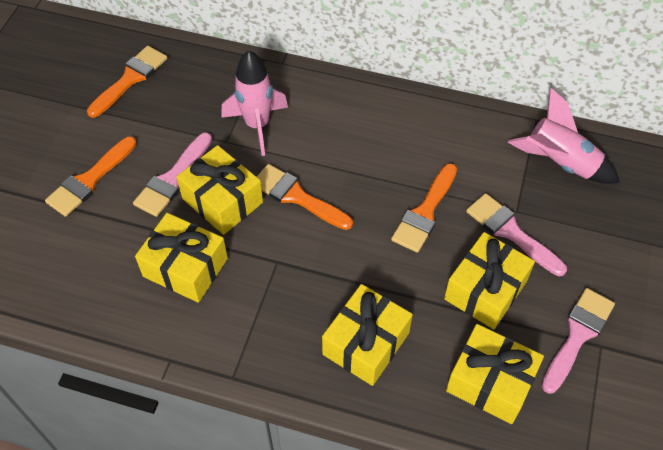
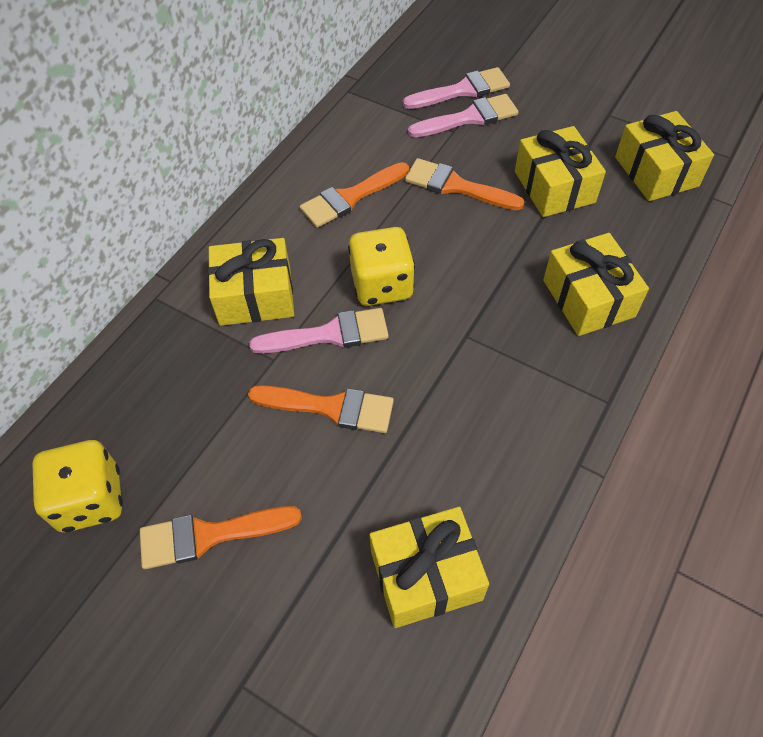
pink rocket: 2 -> 0
yellow dice: 0 -> 2

